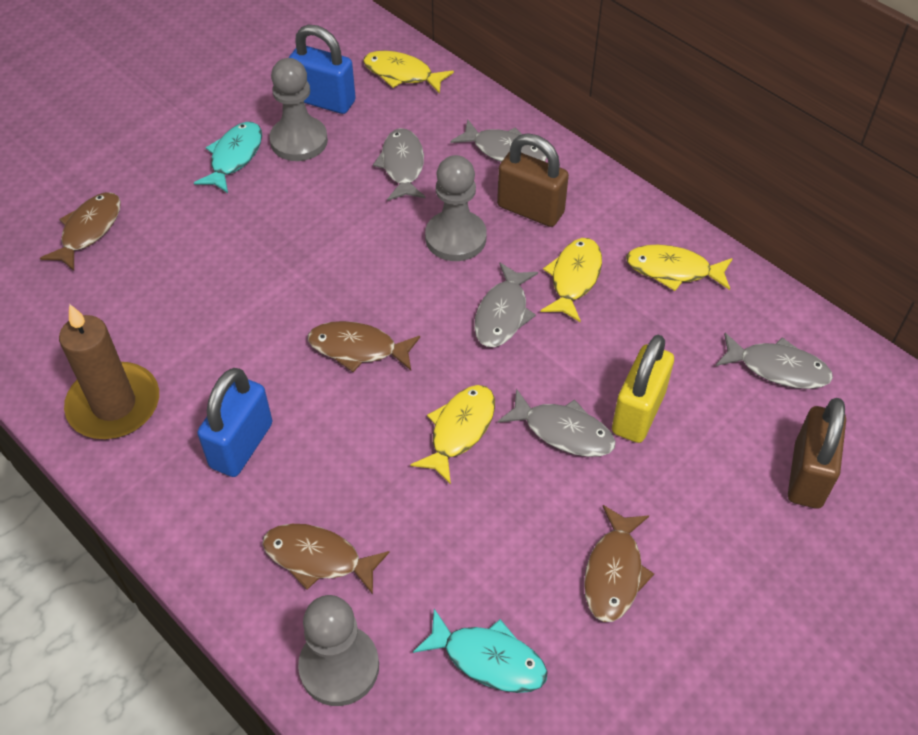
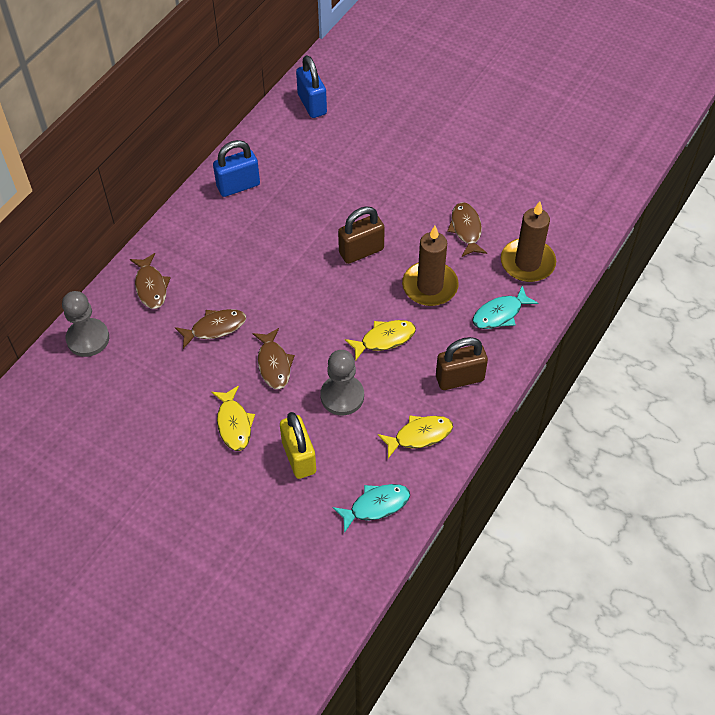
brown candle: 1 -> 2
grey fish: 5 -> 0
grey pawn: 3 -> 2
yellow fish: 4 -> 3

